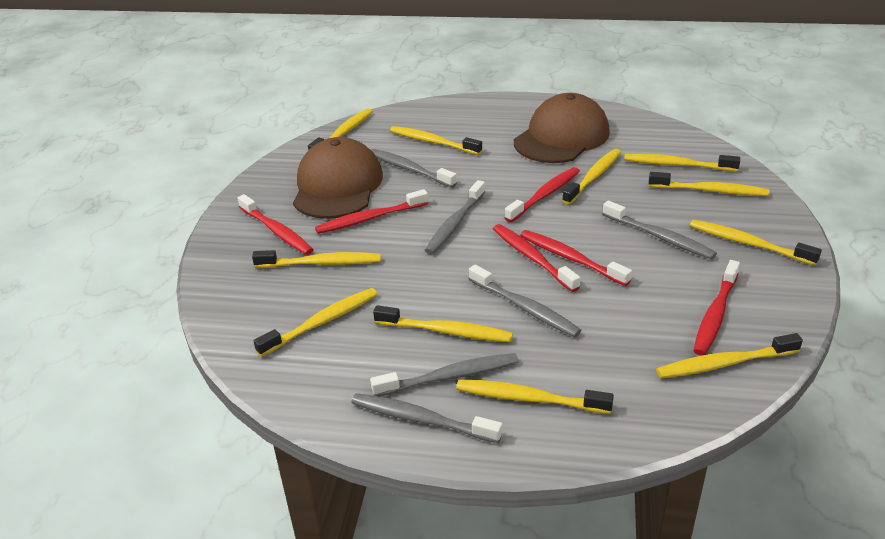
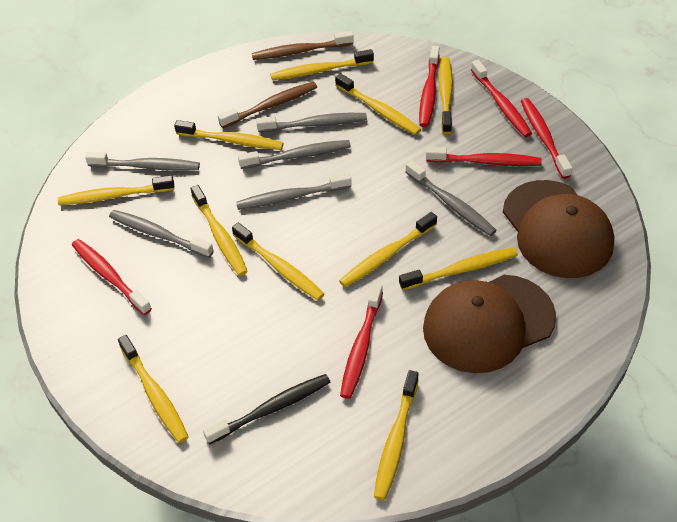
black toothbrush: 0 -> 1
brown toothbrush: 0 -> 2

